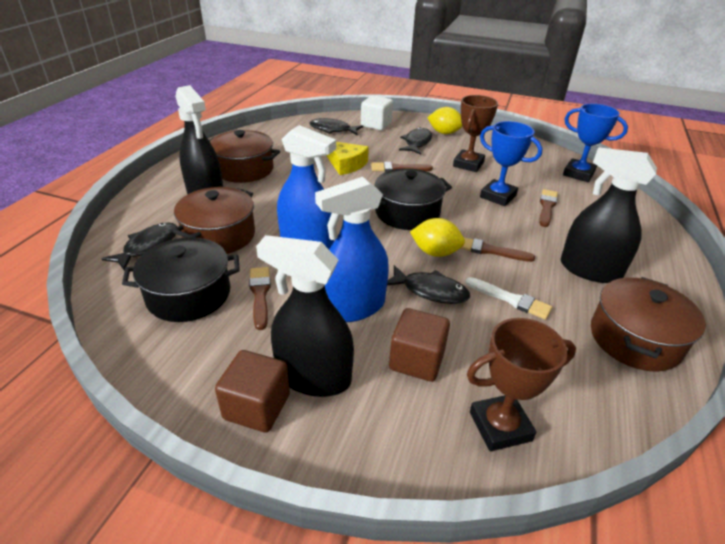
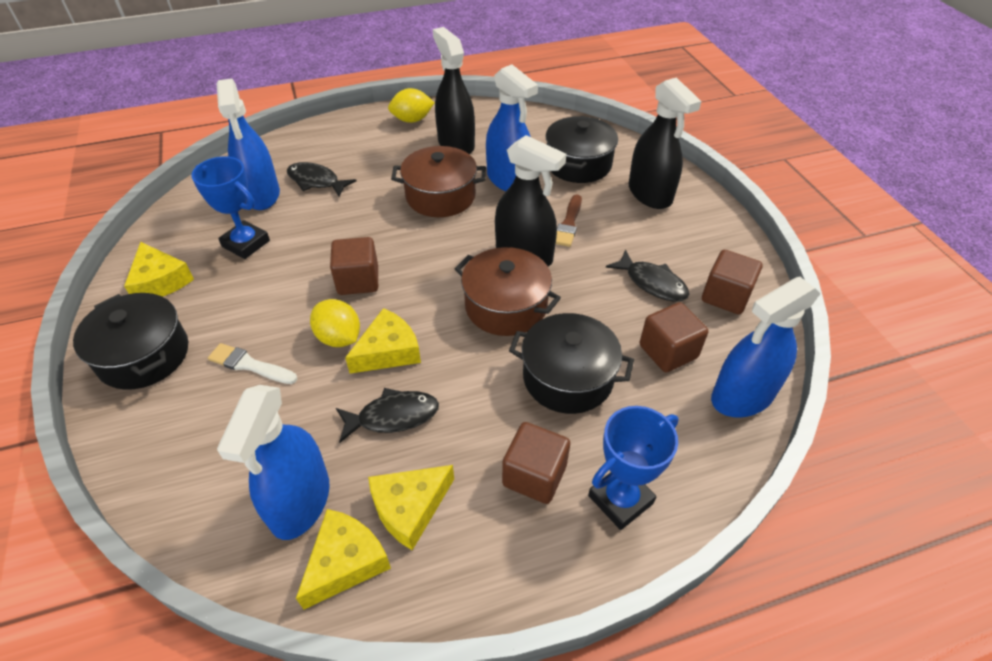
black fish: 4 -> 3
black pot: 2 -> 3
blue spray bottle: 2 -> 4
brown brush: 4 -> 1
brown cube: 2 -> 4
brown pot: 3 -> 2
brown trophy: 2 -> 0
white cube: 1 -> 0
yellow cheese: 1 -> 4

